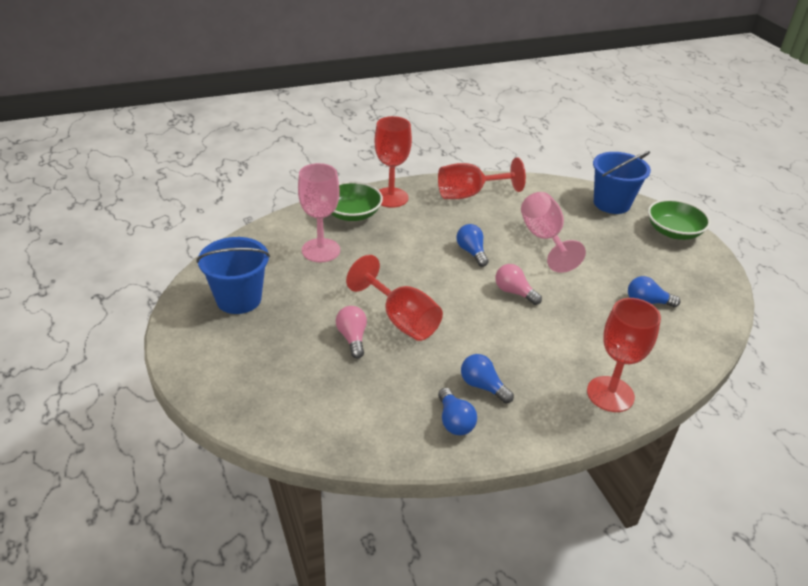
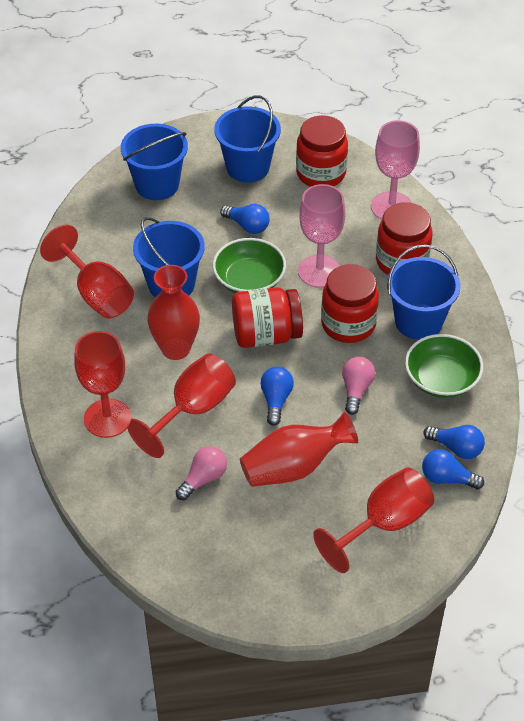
blue bucket: 2 -> 4
red jar: 0 -> 4
red vase: 0 -> 2

